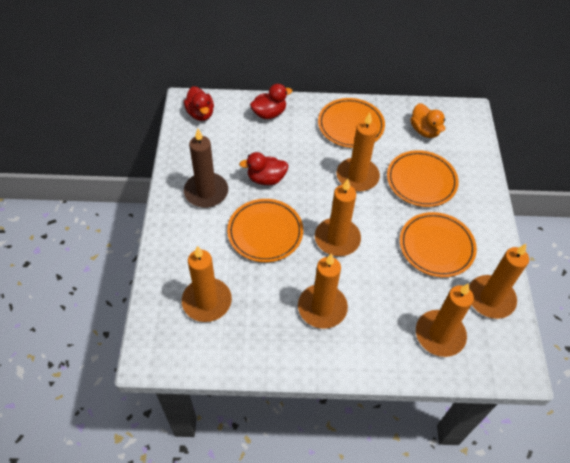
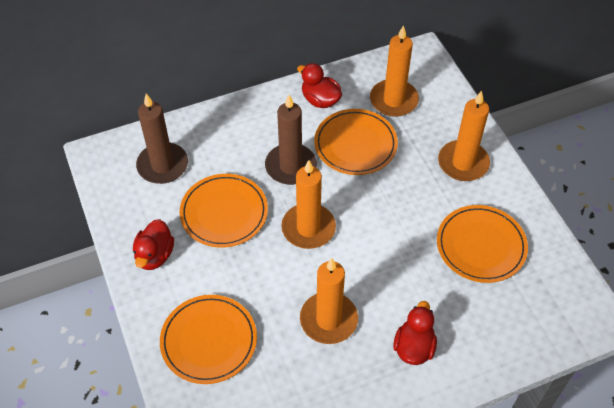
brown candle: 1 -> 2
orange candle: 6 -> 4
orange duck: 1 -> 0

